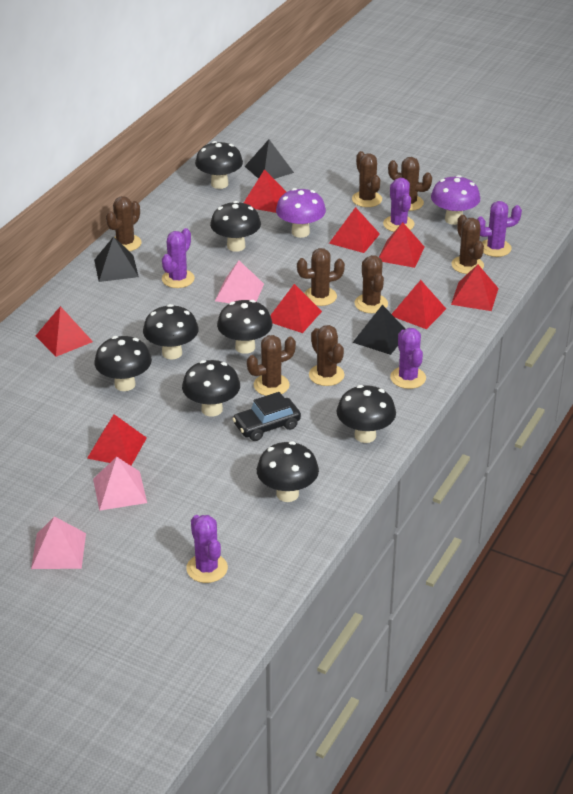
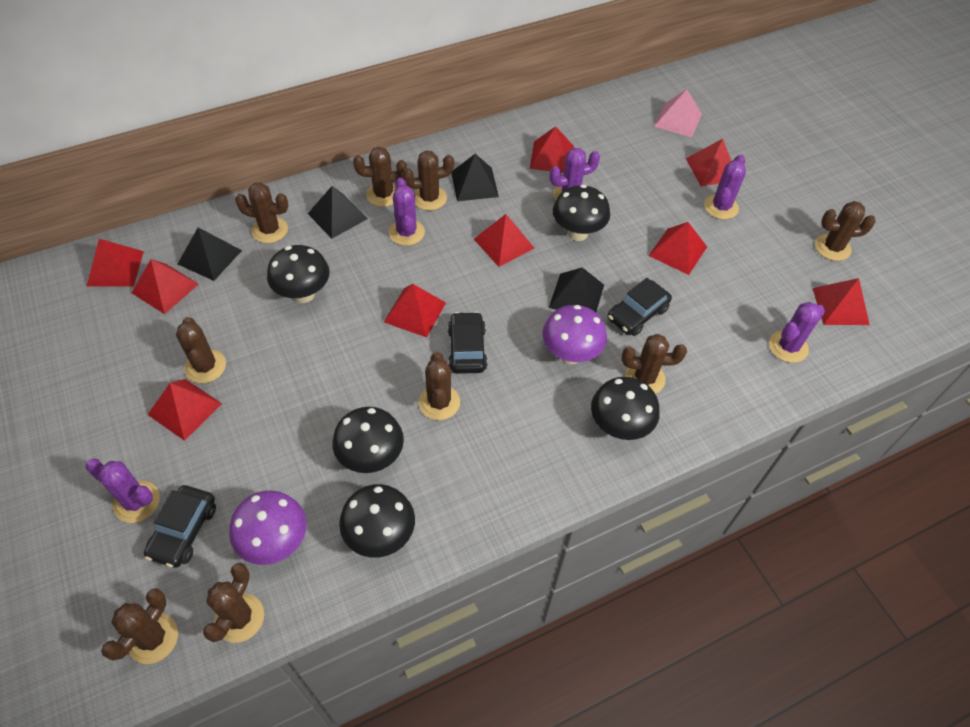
black car: 1 -> 3
black mushroom: 8 -> 5
black pyramid: 3 -> 4
brown cactus: 8 -> 9
pink pyramid: 3 -> 1
red pyramid: 8 -> 9

